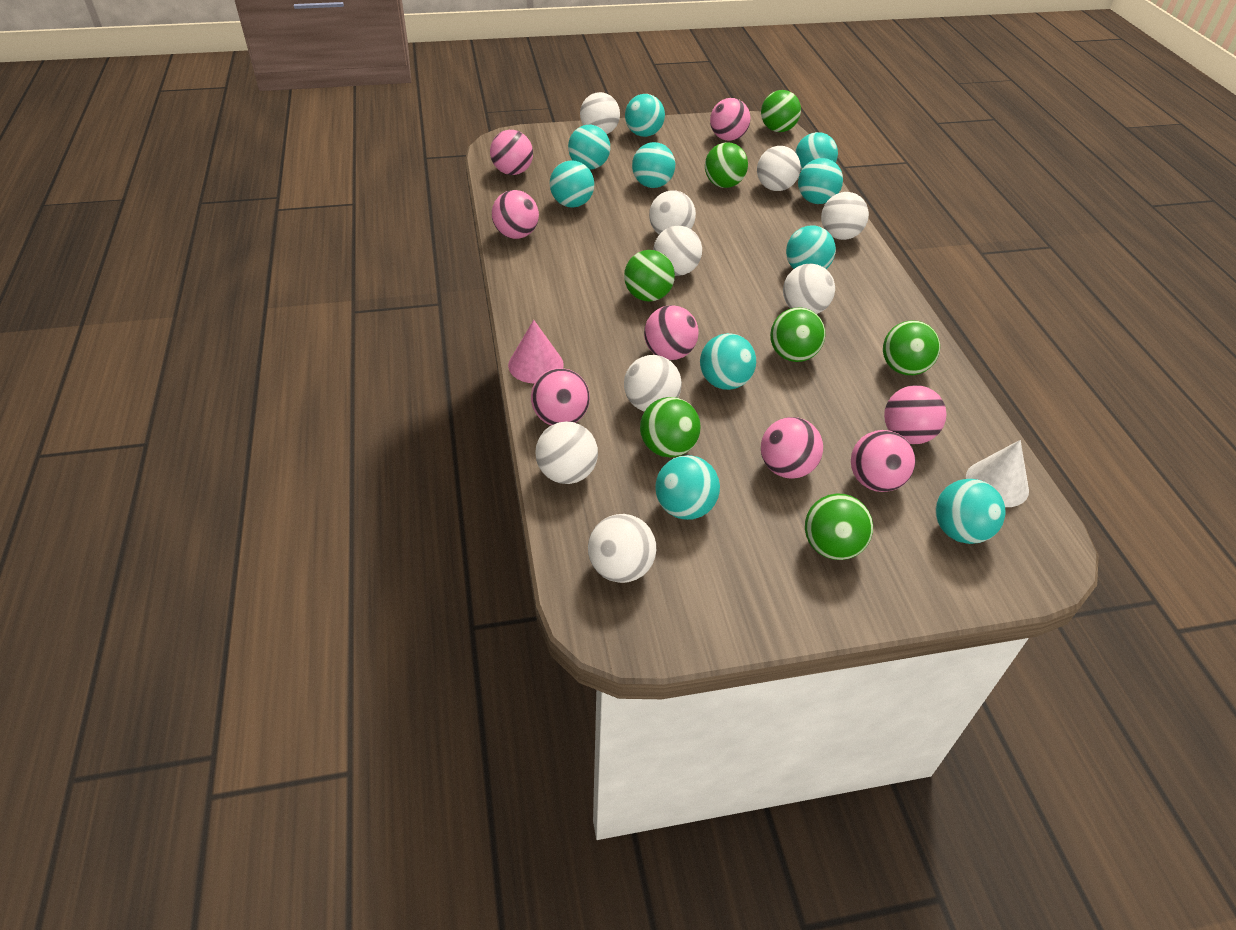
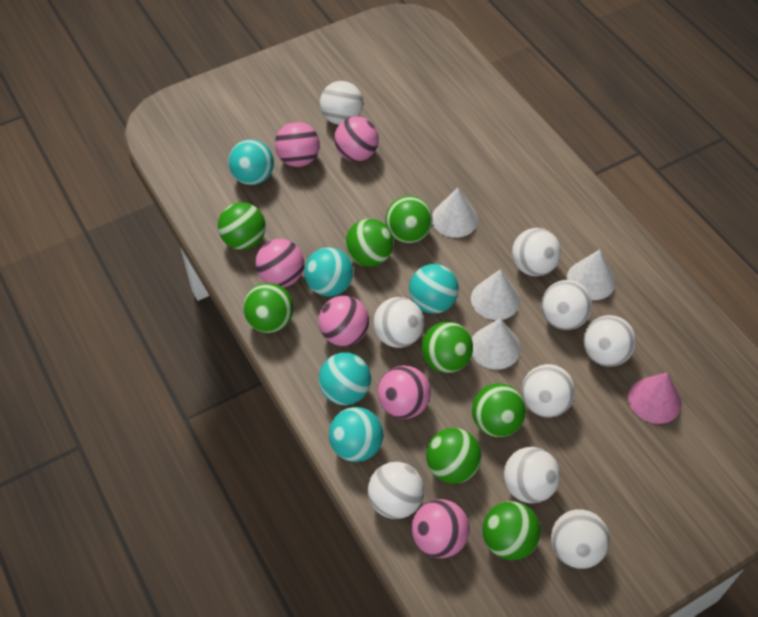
green ball: 7 -> 8
pink ball: 8 -> 6
turquoise ball: 10 -> 5
white cone: 1 -> 4

